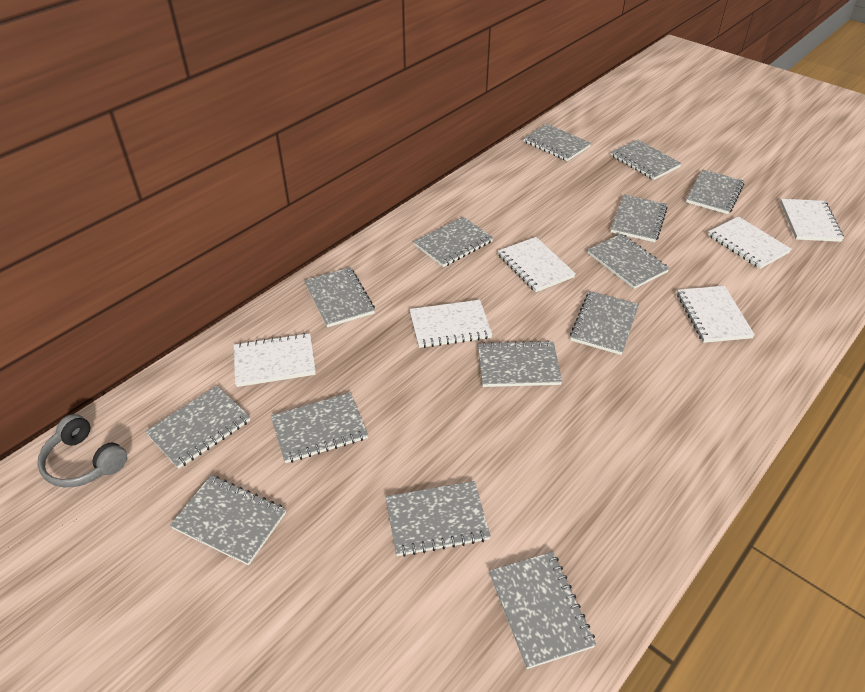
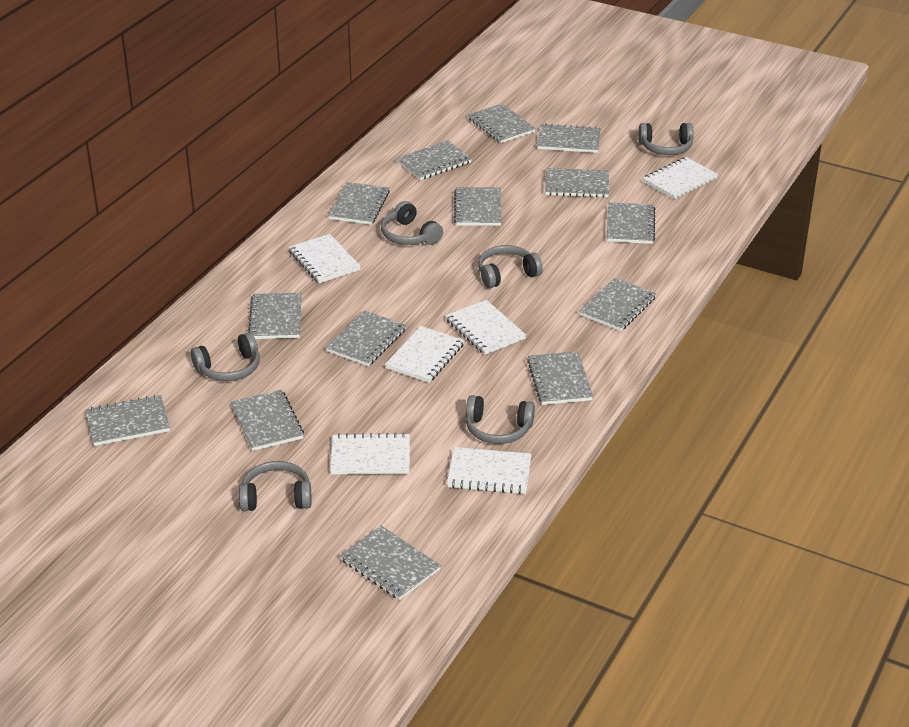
grey headphones: 1 -> 6

